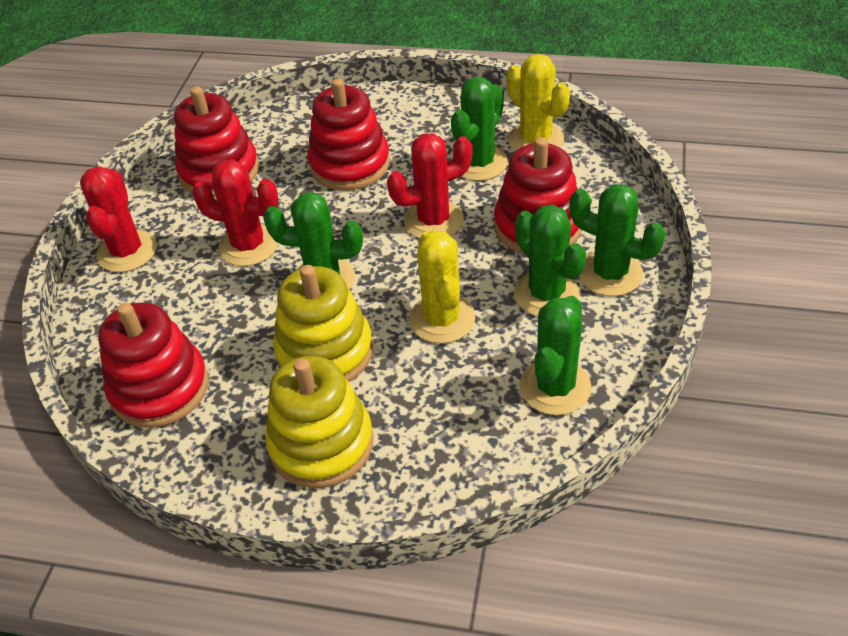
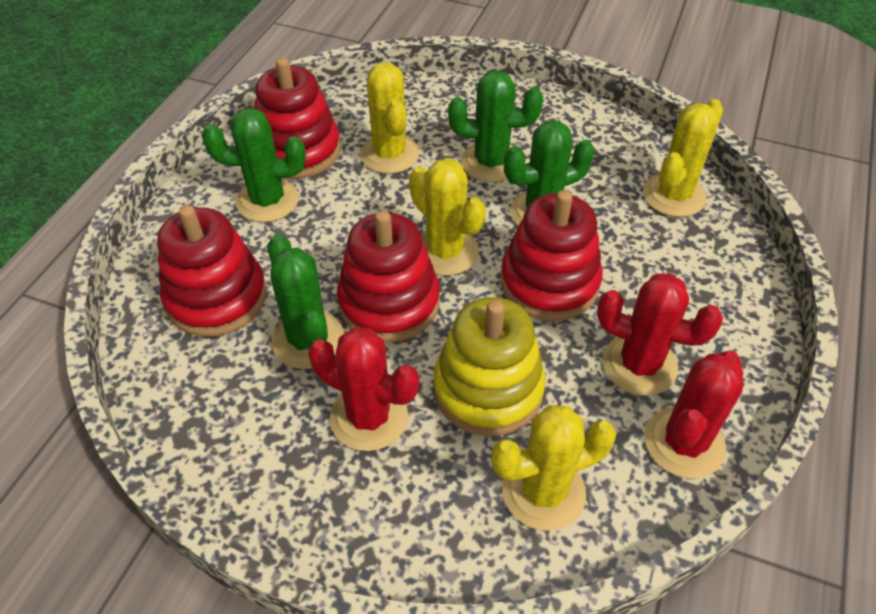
green cactus: 5 -> 4
yellow cactus: 2 -> 4
yellow stacking toy: 2 -> 1

